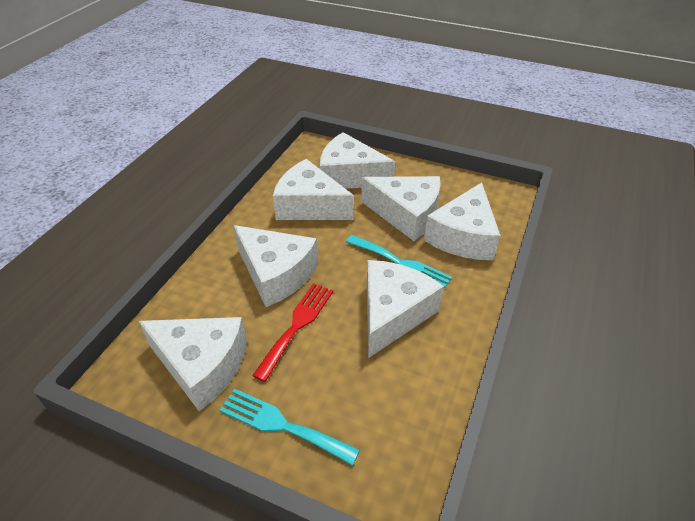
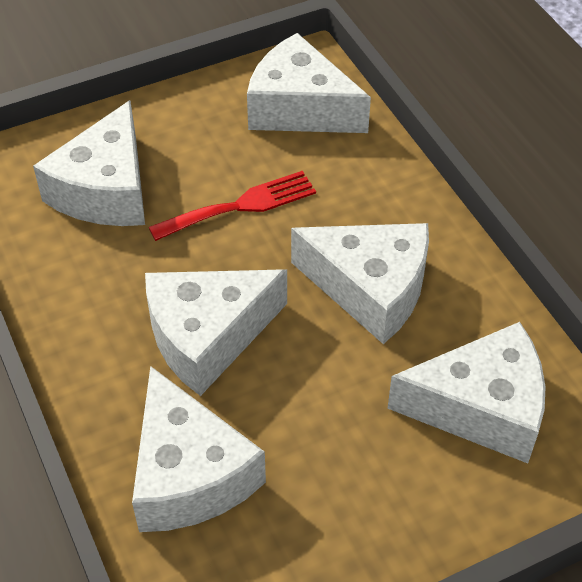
turquoise fork: 2 -> 0
white cheese: 7 -> 6

